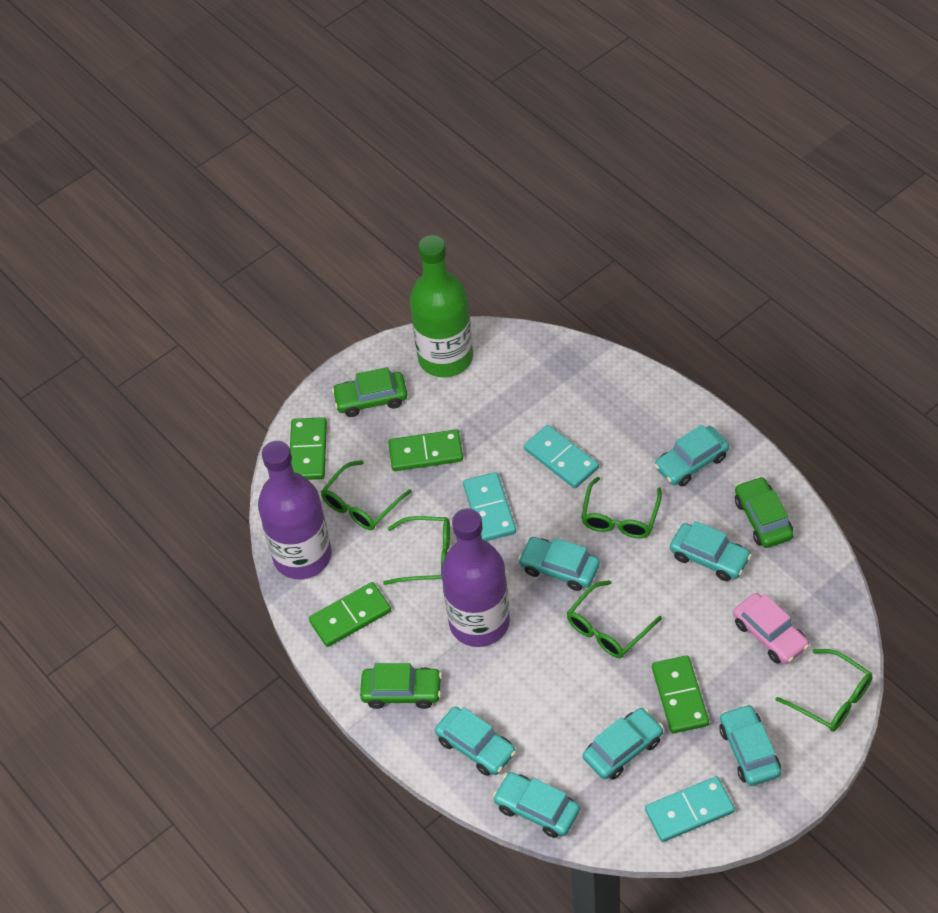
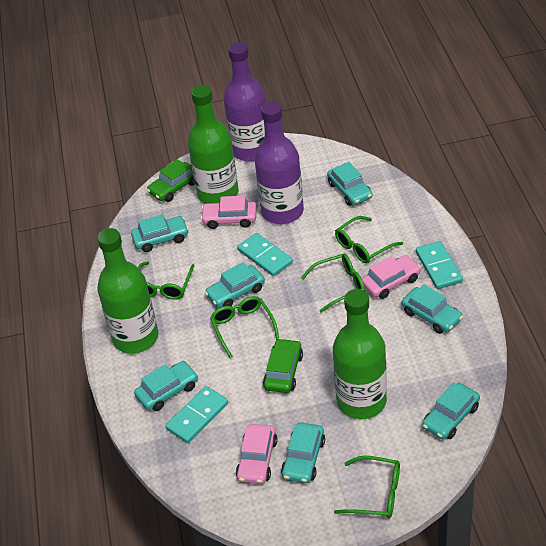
green bottle: 1 -> 3
green car: 3 -> 2
green domino: 4 -> 0
pink car: 1 -> 3

